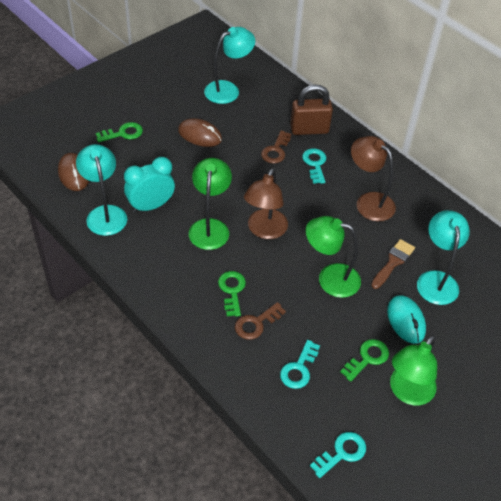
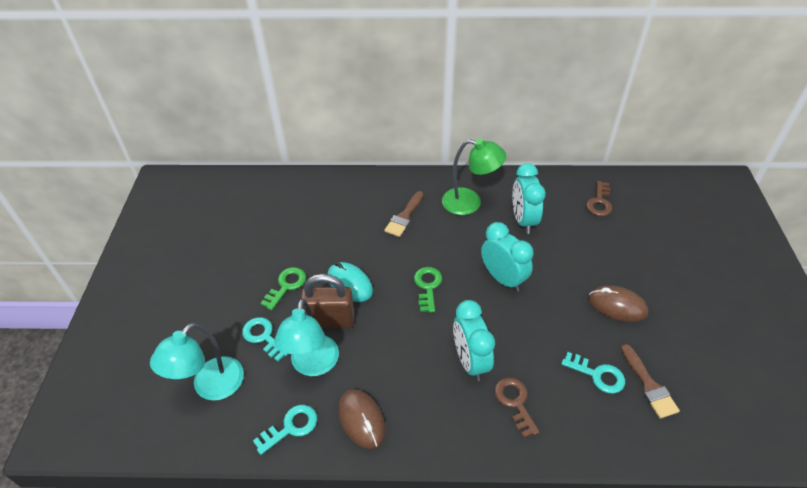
brown brush: 1 -> 2
brown lamp: 2 -> 0
green key: 3 -> 2
green lamp: 3 -> 1
turquoise clock: 1 -> 3
turquoise lamp: 3 -> 2

